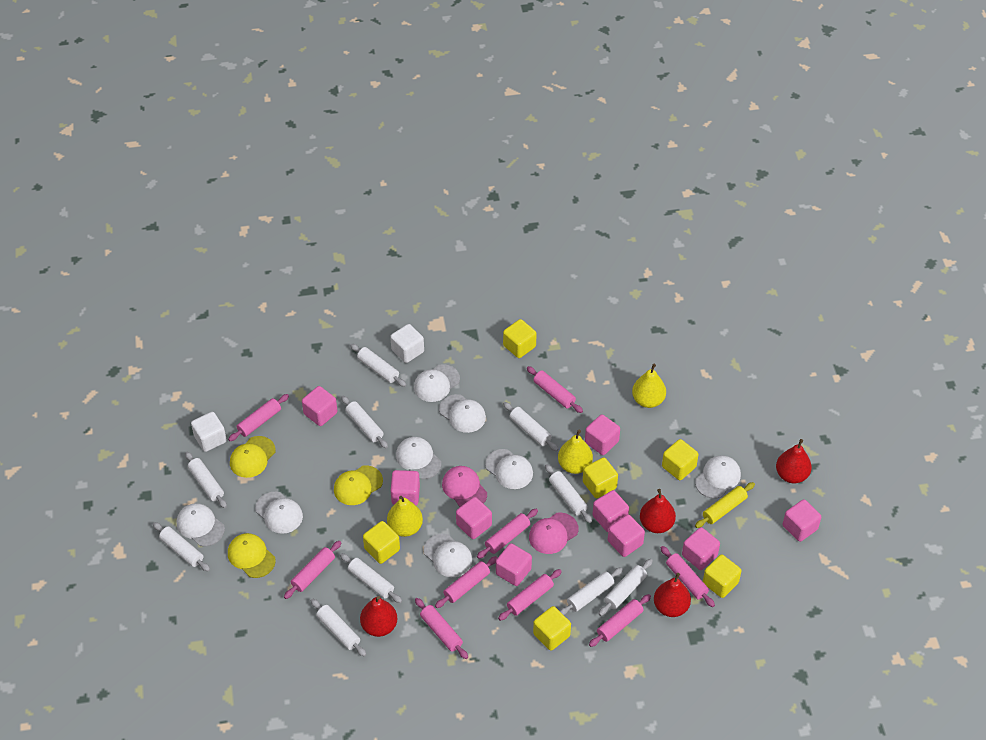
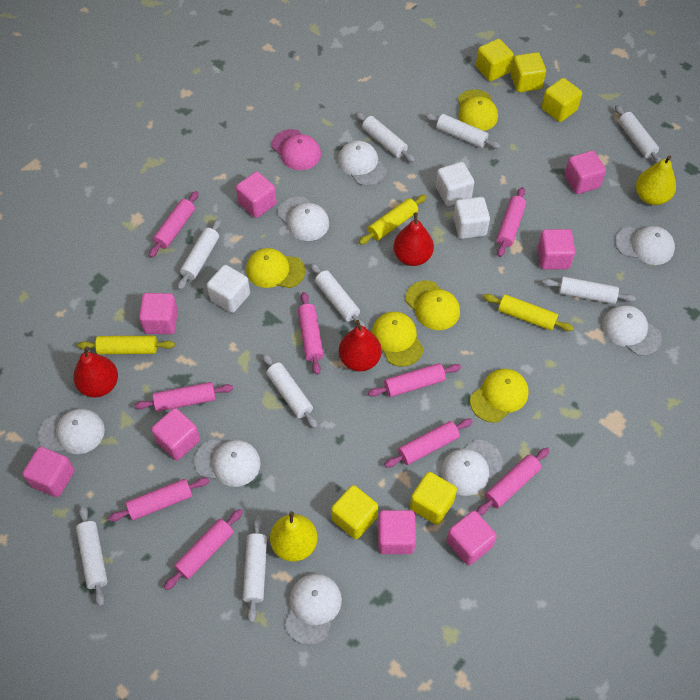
pink cap: 2 -> 1
pink cube: 9 -> 8
red pear: 4 -> 3
white cube: 2 -> 3
white rolling pin: 10 -> 9
yellow cap: 3 -> 5
yellow cube: 6 -> 5
yellow pear: 3 -> 2
yellow rolling pin: 1 -> 3

